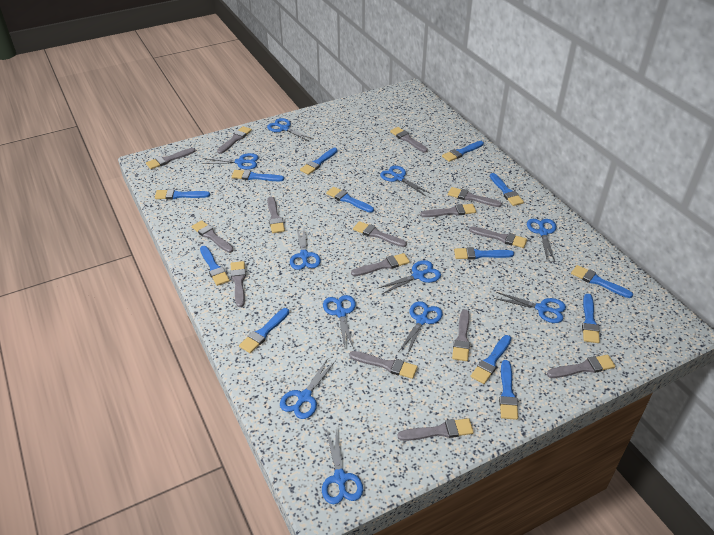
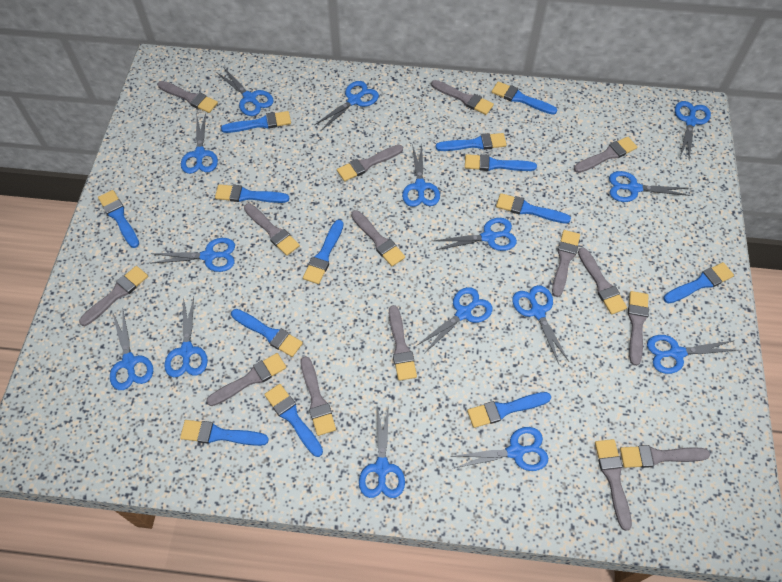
blue scissors: 11 -> 15

